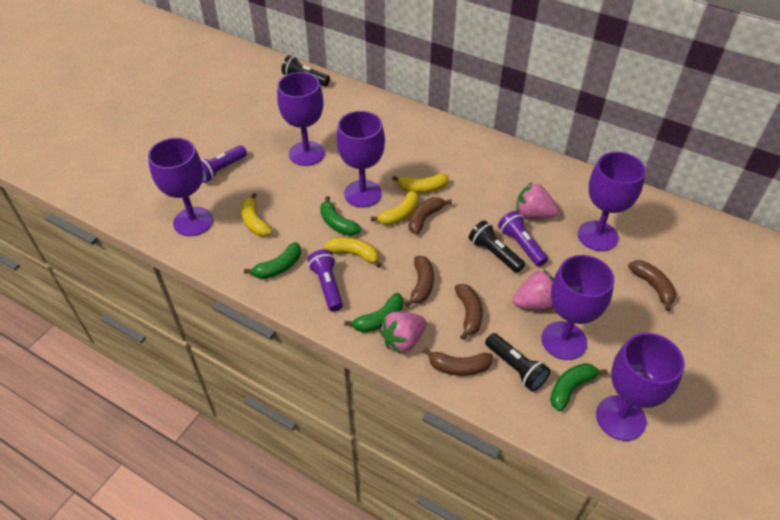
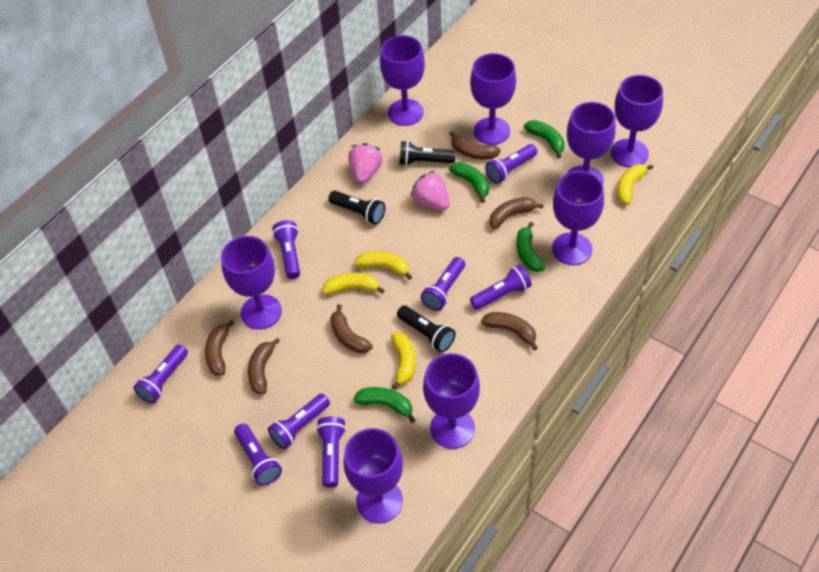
brown banana: 5 -> 6
pink strawberry: 3 -> 2
purple flashlight: 3 -> 8
purple goblet: 6 -> 8

